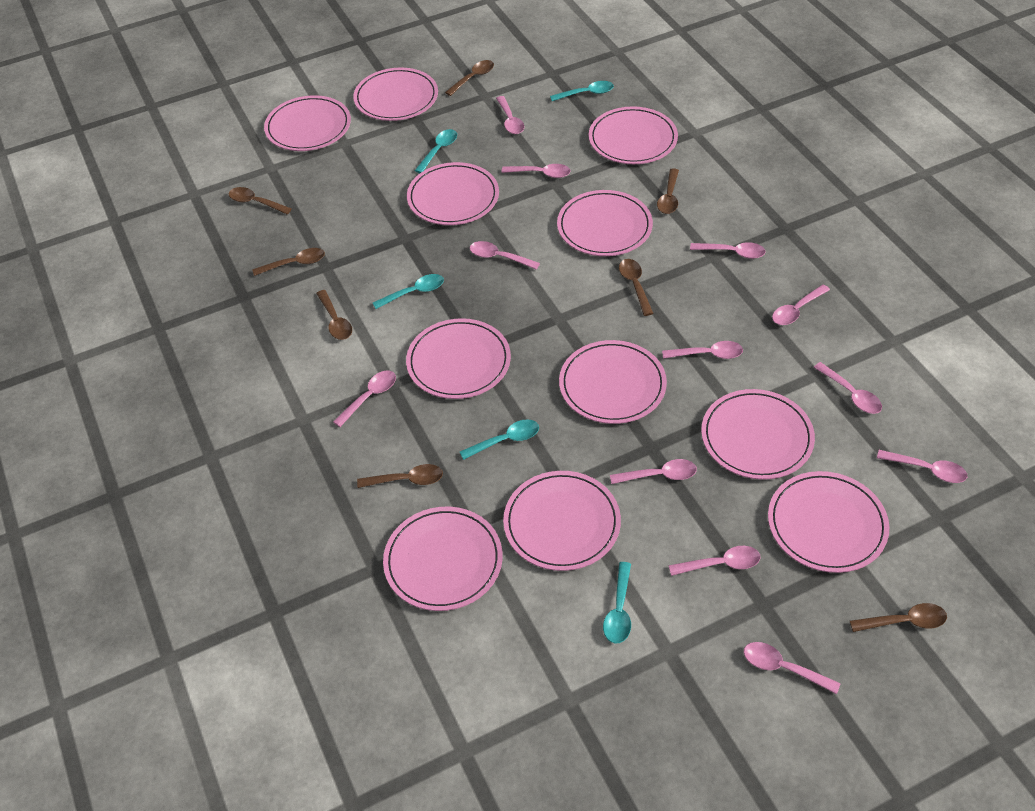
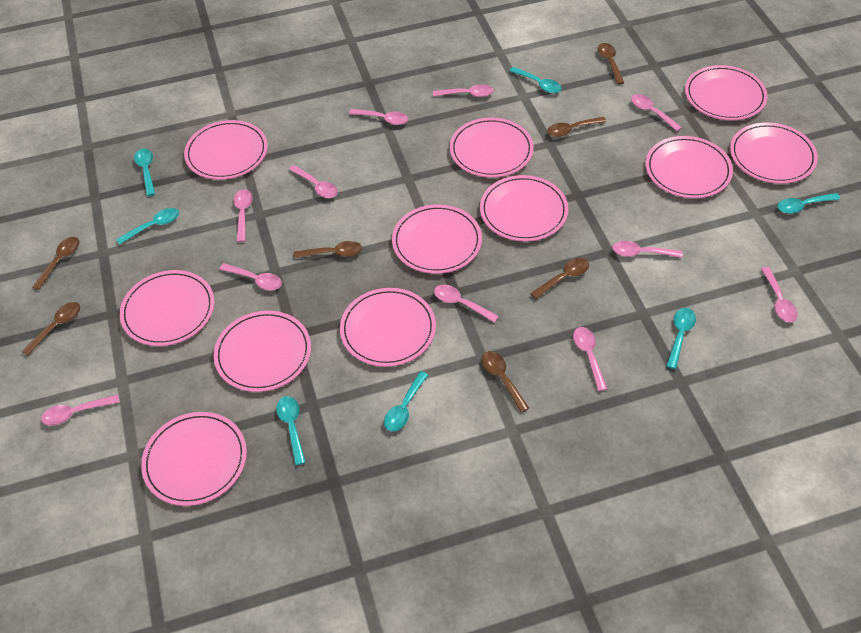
brown spoon: 8 -> 7
pink spoon: 12 -> 11
turquoise spoon: 5 -> 7

